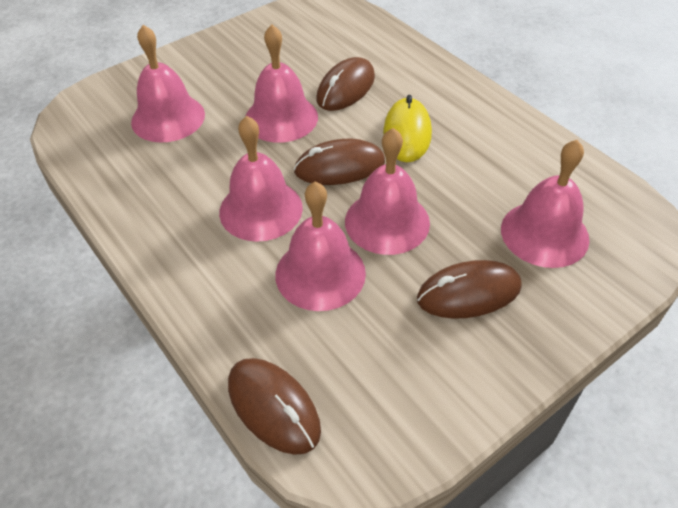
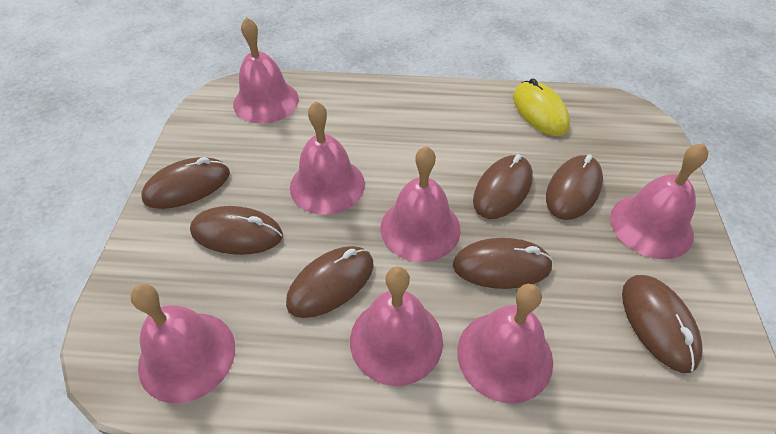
brown mouse: 4 -> 7
pink bell: 6 -> 7

